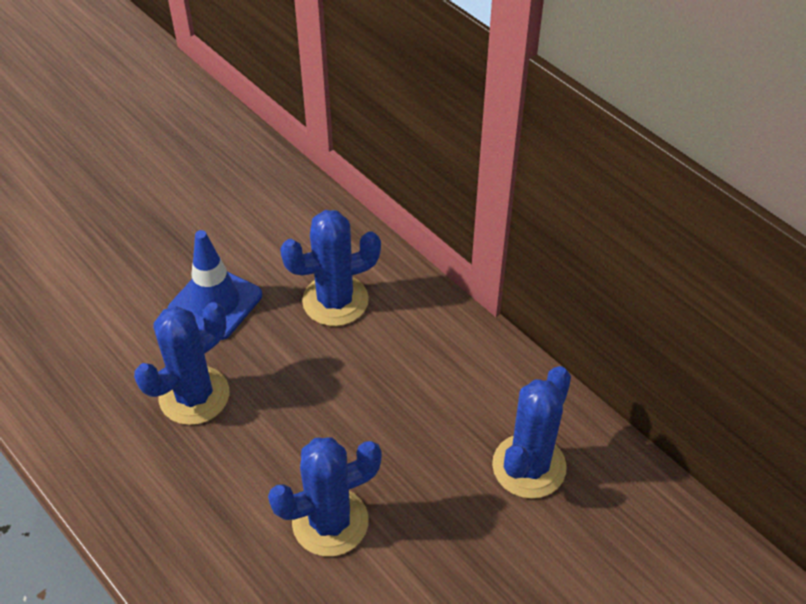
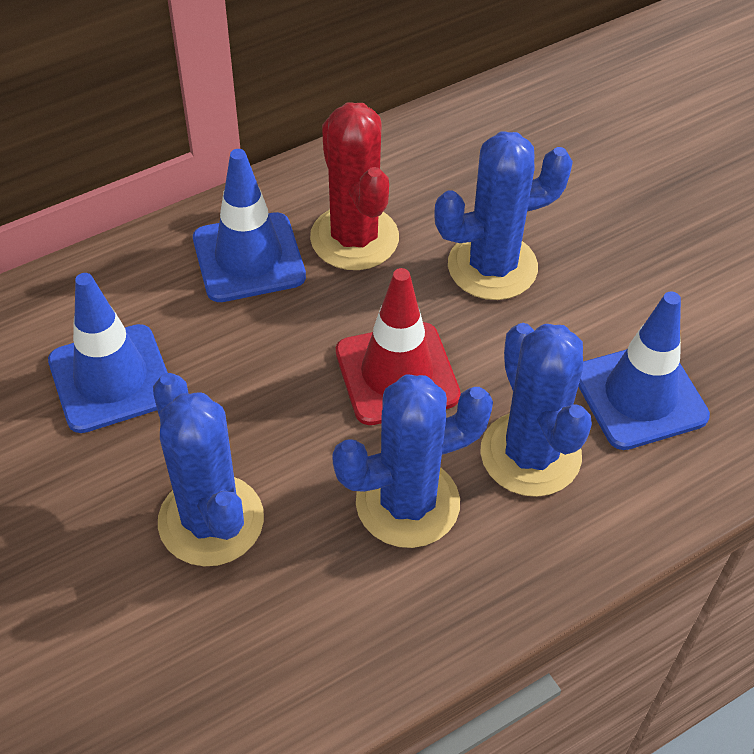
blue traffic cone: 1 -> 3
red cactus: 0 -> 1
red traffic cone: 0 -> 1

